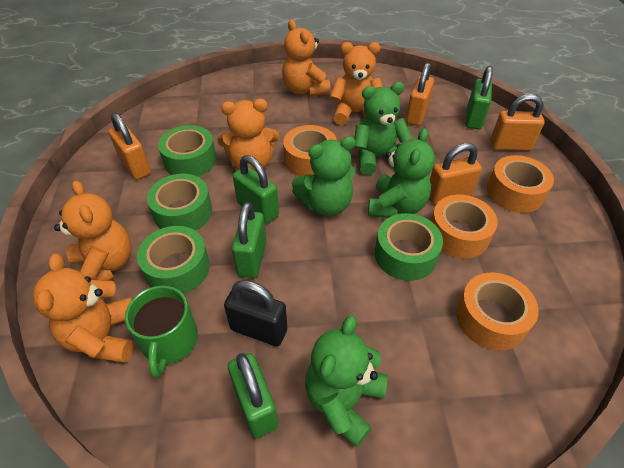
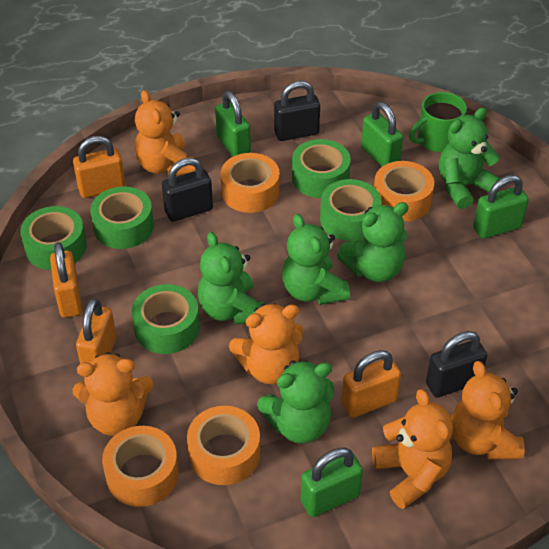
black padlock: 1 -> 3
green tape: 4 -> 5
green teddy bear: 4 -> 5

